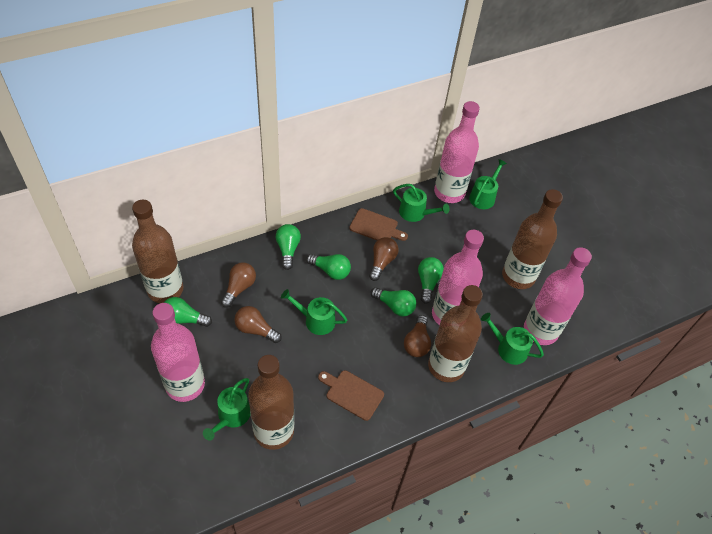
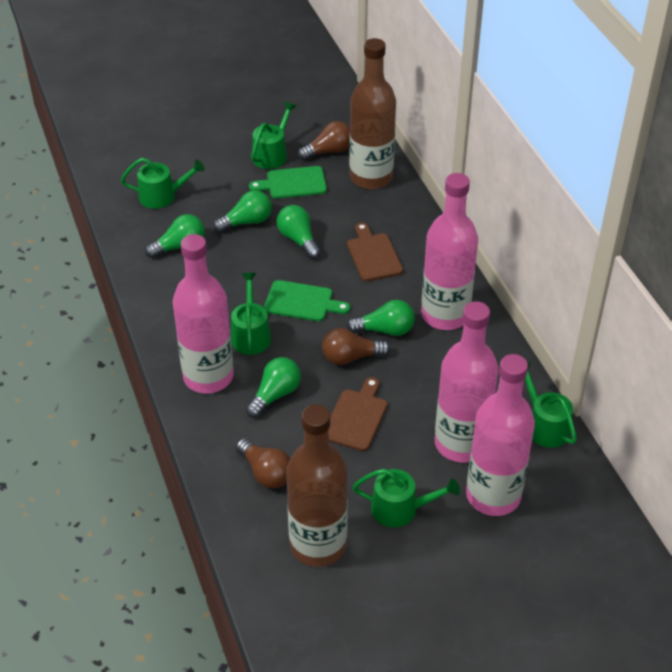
brown bottle: 4 -> 2
brown light bulb: 4 -> 3
green cutting board: 0 -> 2

